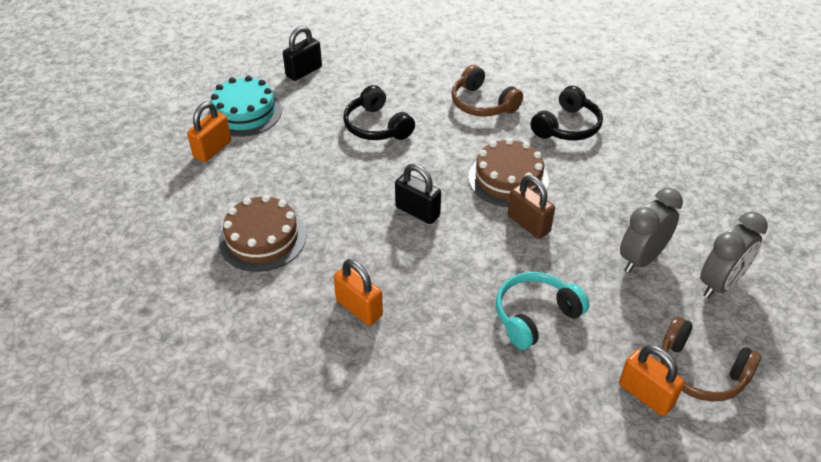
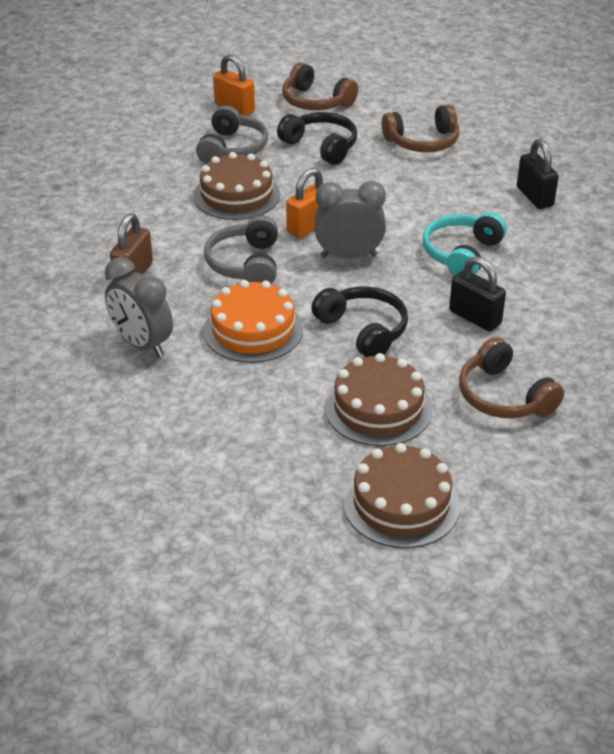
brown cake: 2 -> 3
brown headphones: 2 -> 3
grey headphones: 0 -> 2
orange cake: 0 -> 1
orange padlock: 3 -> 2
turquoise cake: 1 -> 0

